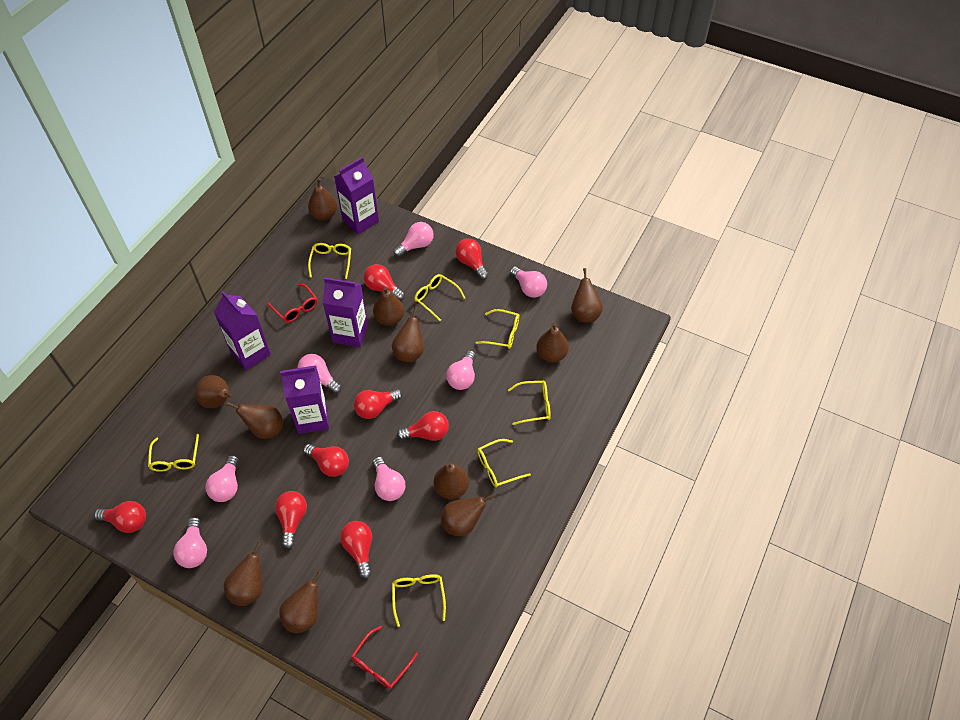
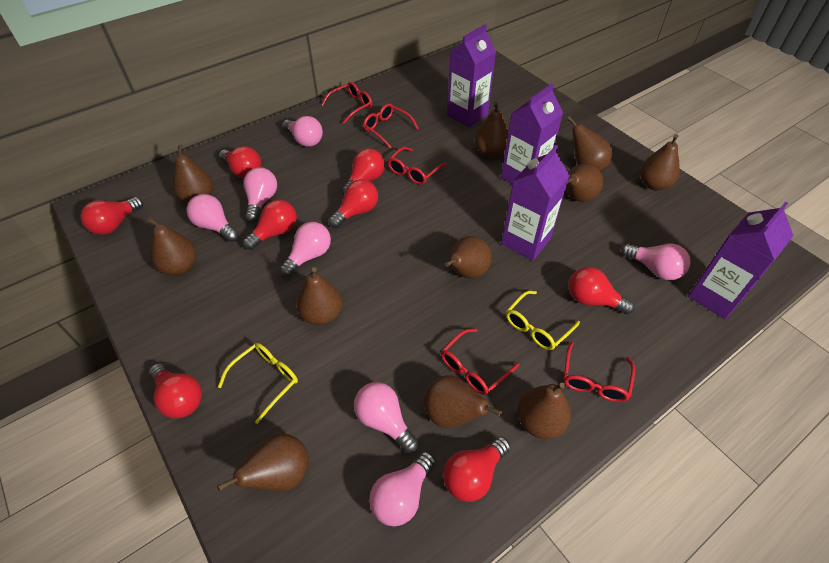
red glasses: 2 -> 5
yellow glasses: 7 -> 2

